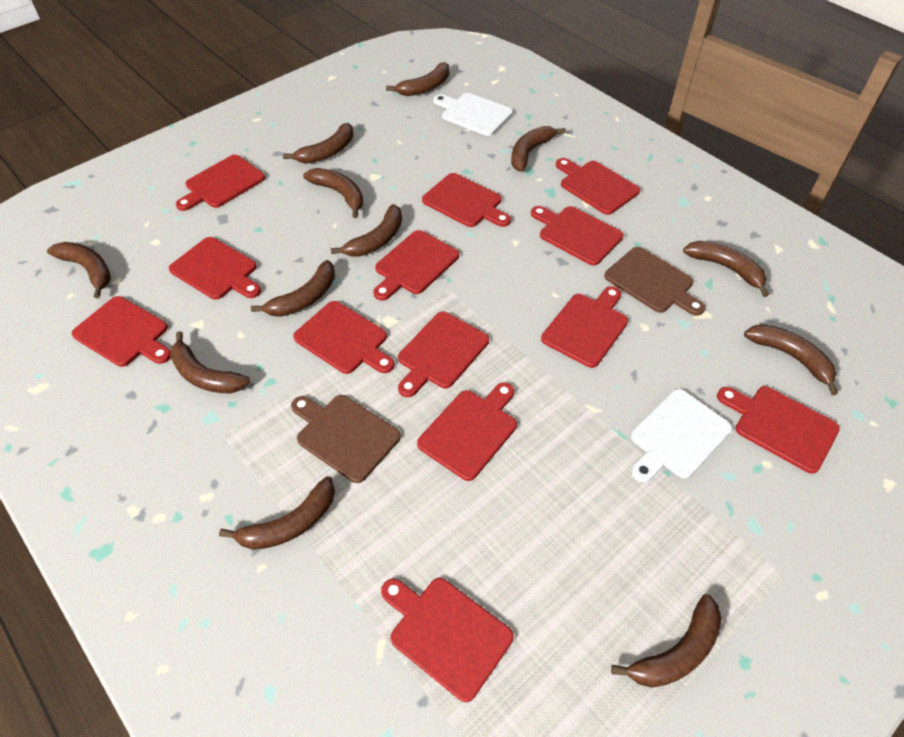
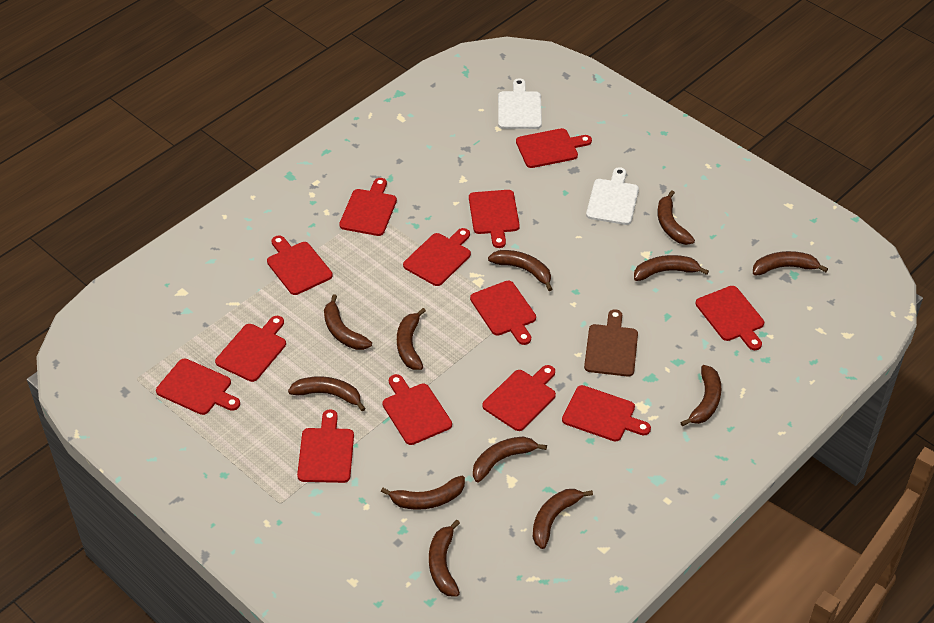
brown cutting board: 2 -> 1

